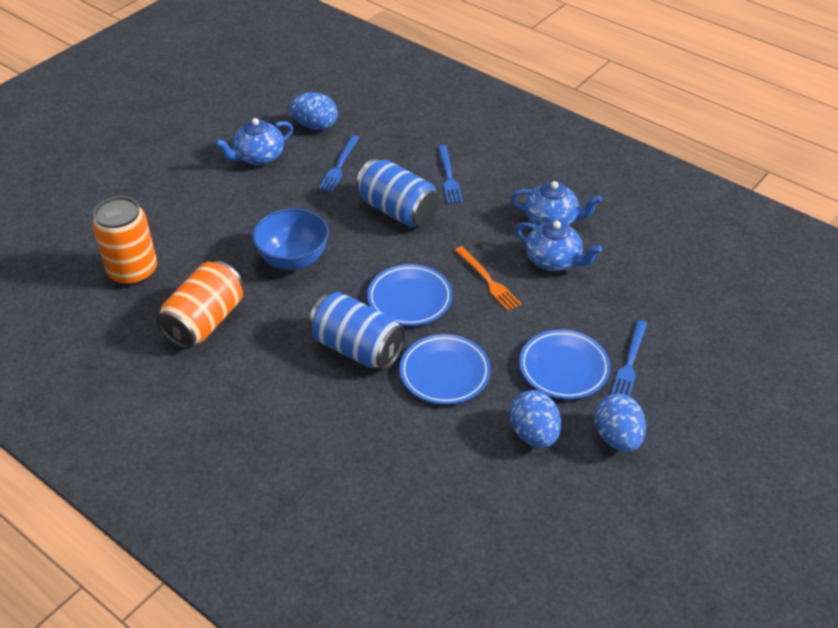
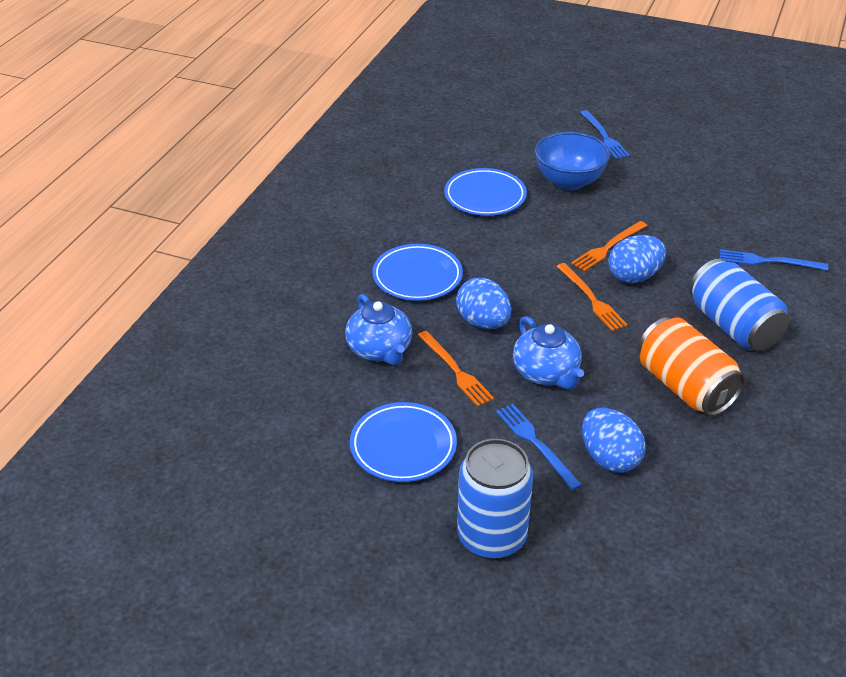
blue teapot: 3 -> 2
orange can: 2 -> 1
orange fork: 1 -> 3

